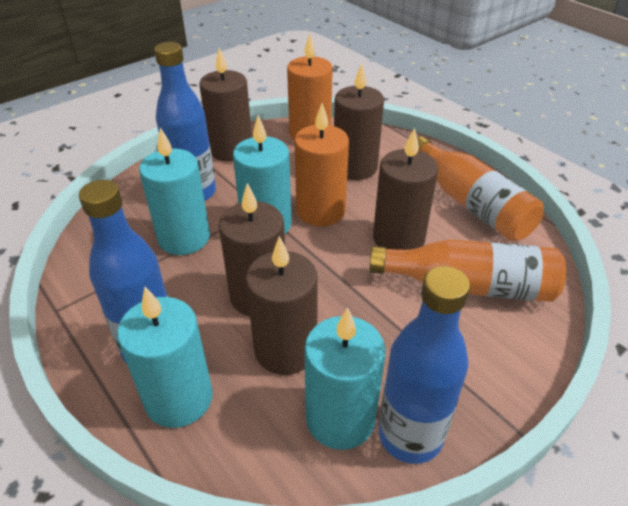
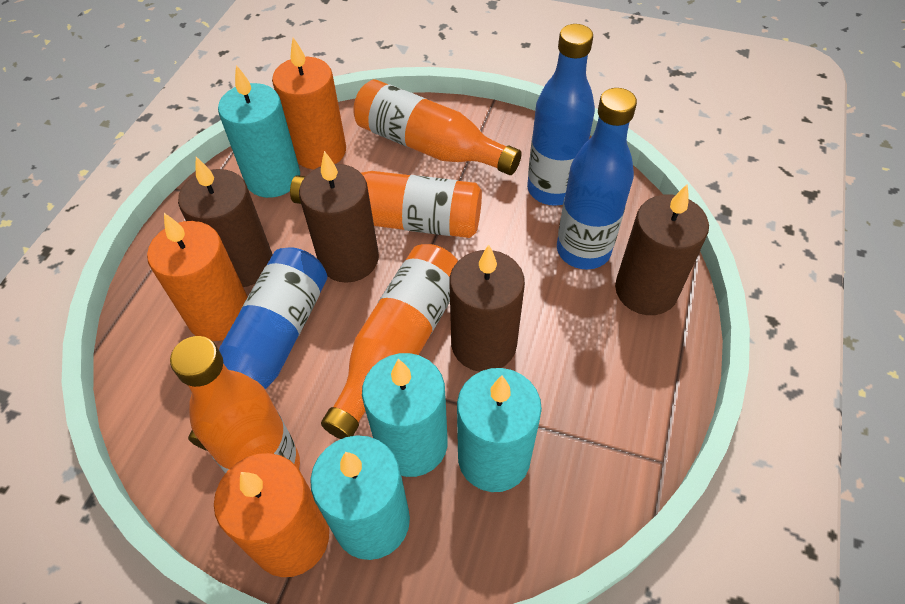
brown candle: 5 -> 4
orange bottle: 2 -> 4
orange candle: 2 -> 3

